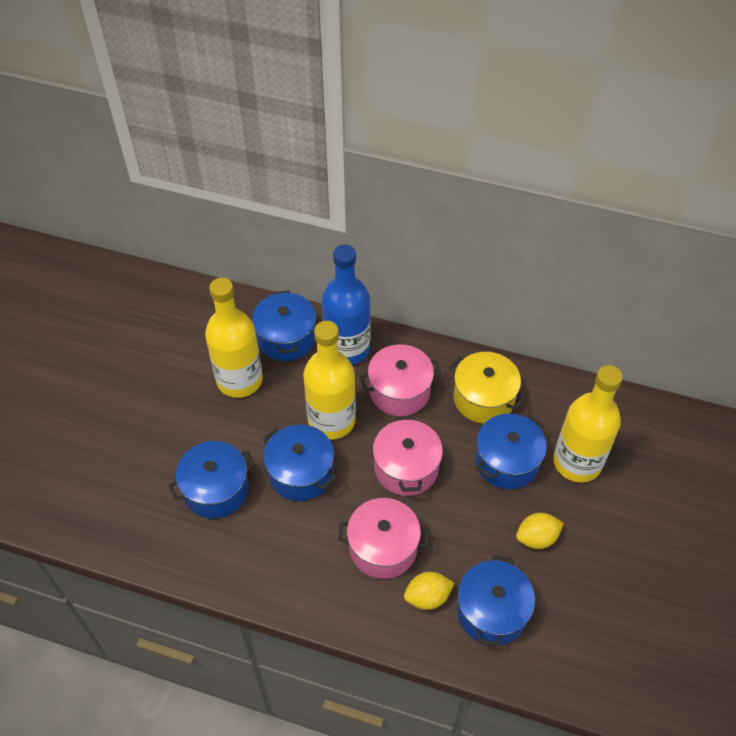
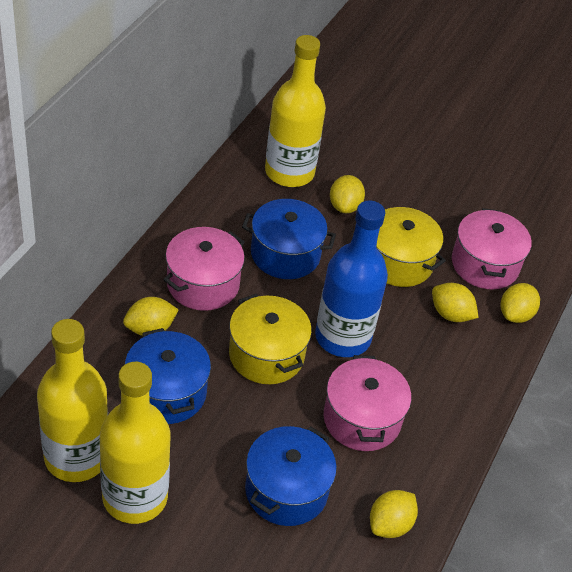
blue pot: 5 -> 3
yellow lemon: 2 -> 5
yellow pot: 1 -> 2

